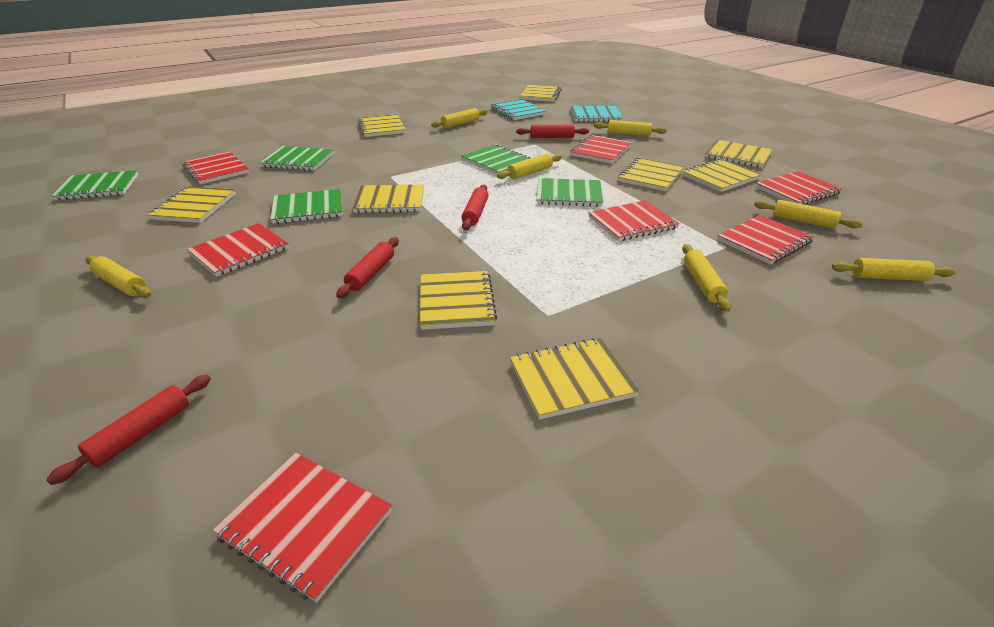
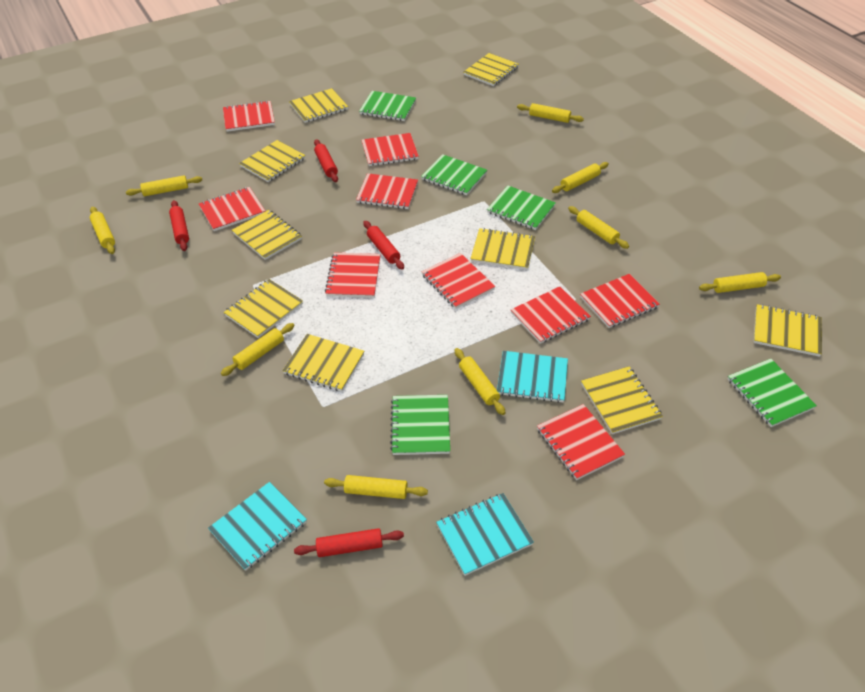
red notebook: 7 -> 9
turquoise notebook: 2 -> 3
yellow rolling pin: 7 -> 9

